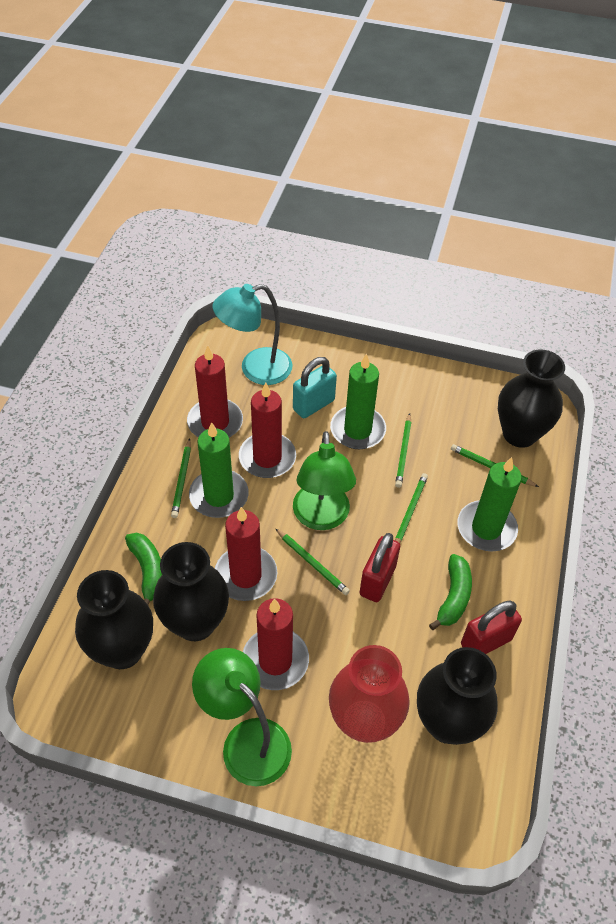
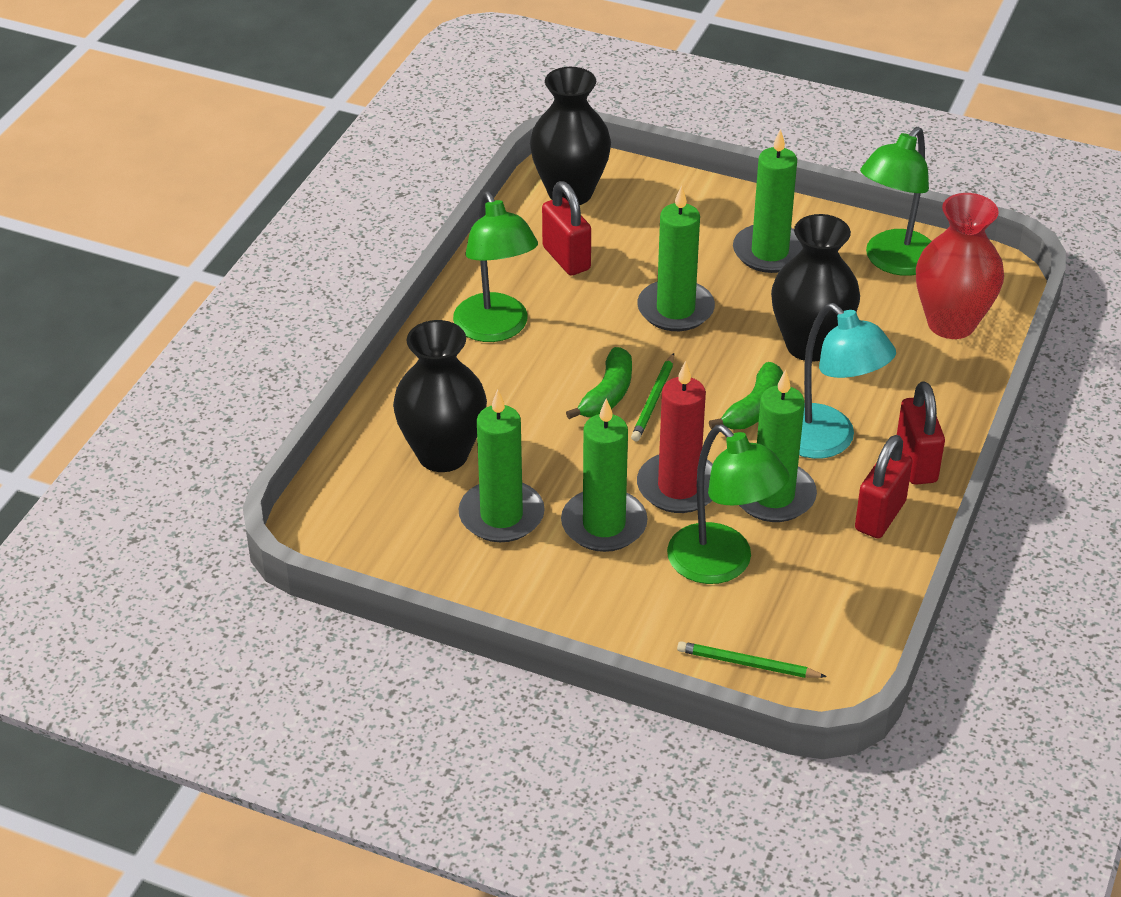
black vase: 4 -> 3
green candle: 3 -> 5
green lamp: 2 -> 3
green pencil: 5 -> 2
red candle: 4 -> 1
red padlock: 2 -> 3
turquoise padlock: 1 -> 0

